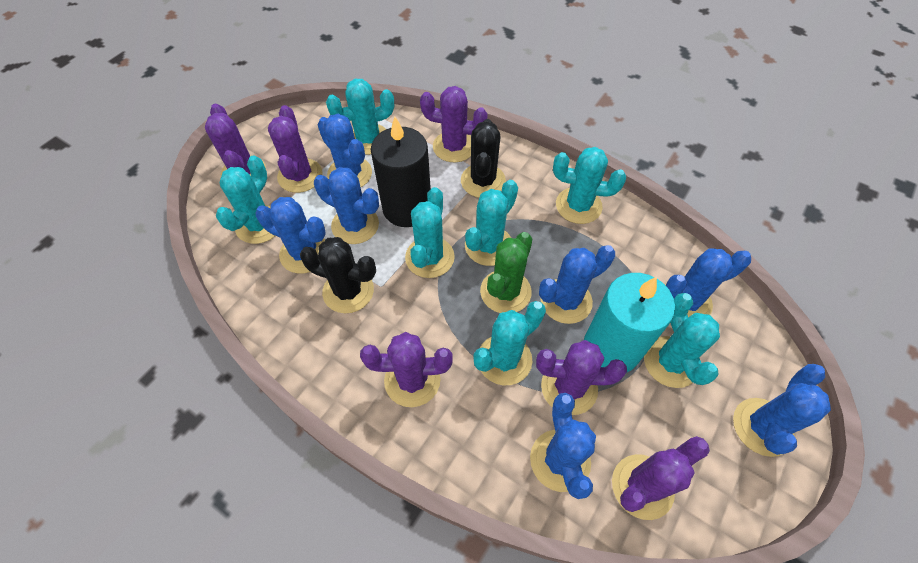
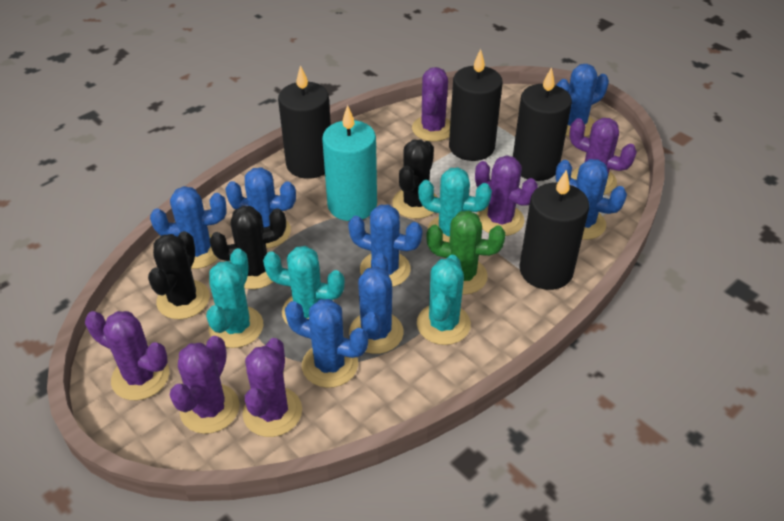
black cactus: 2 -> 3
black candle: 1 -> 4
turquoise cactus: 7 -> 4

